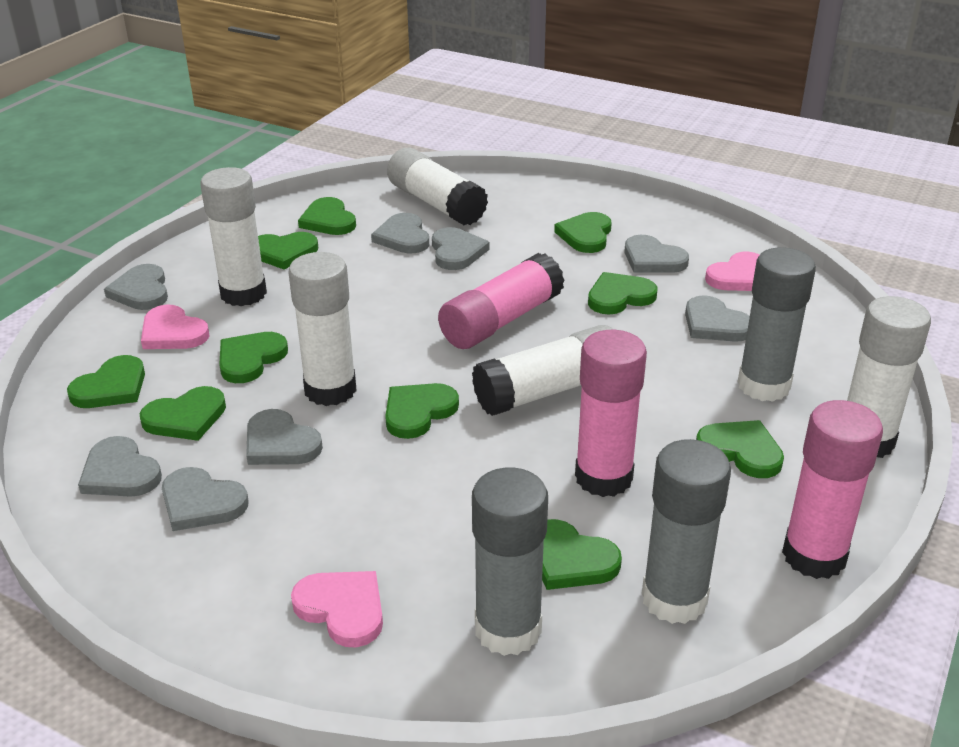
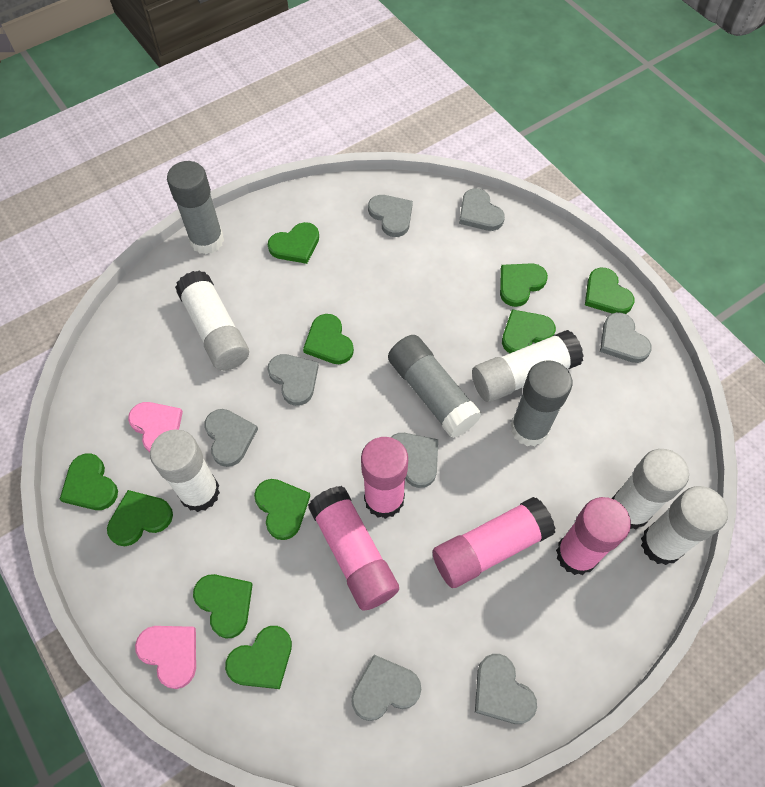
pink glue stick: 3 -> 4
pink heart: 3 -> 2

